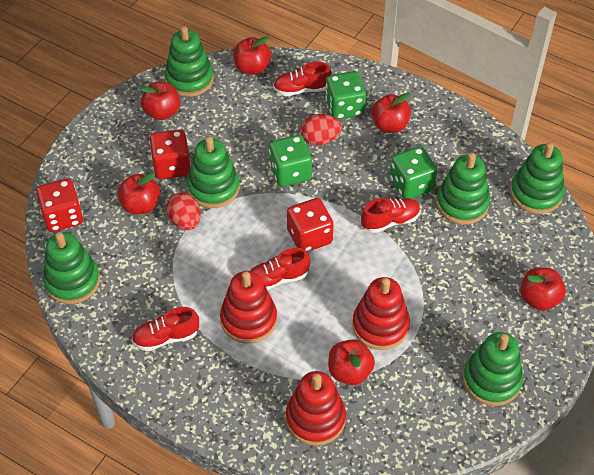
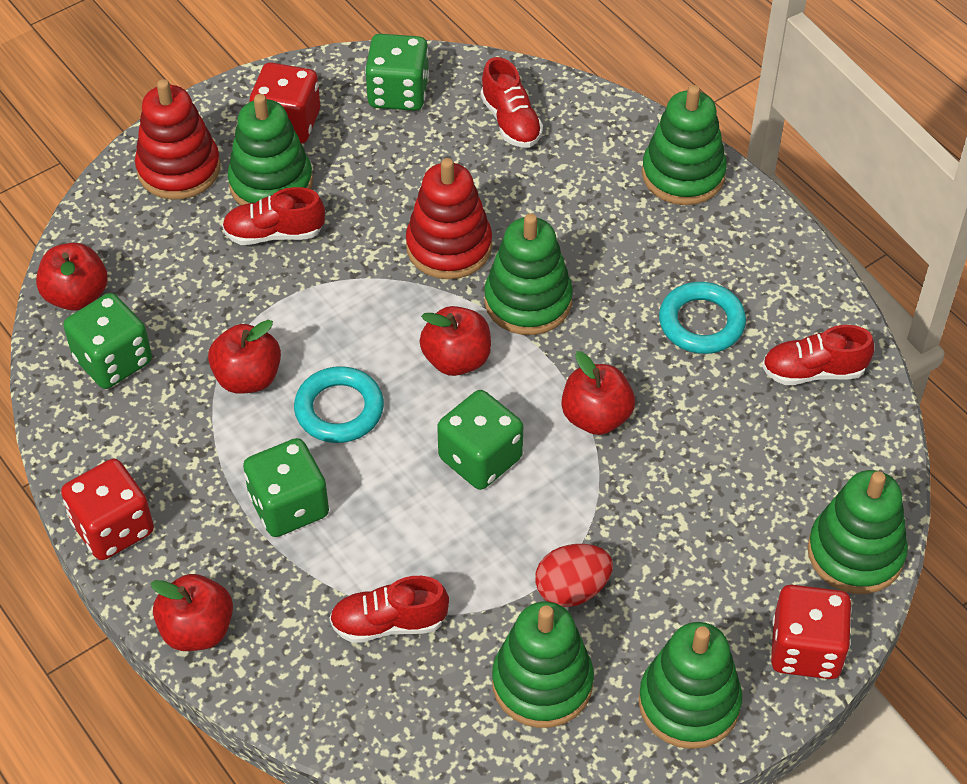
green dice: 3 -> 4
red apple: 6 -> 5
red egg: 2 -> 1
red stacking toy: 3 -> 2
turquoise ring: 0 -> 2

